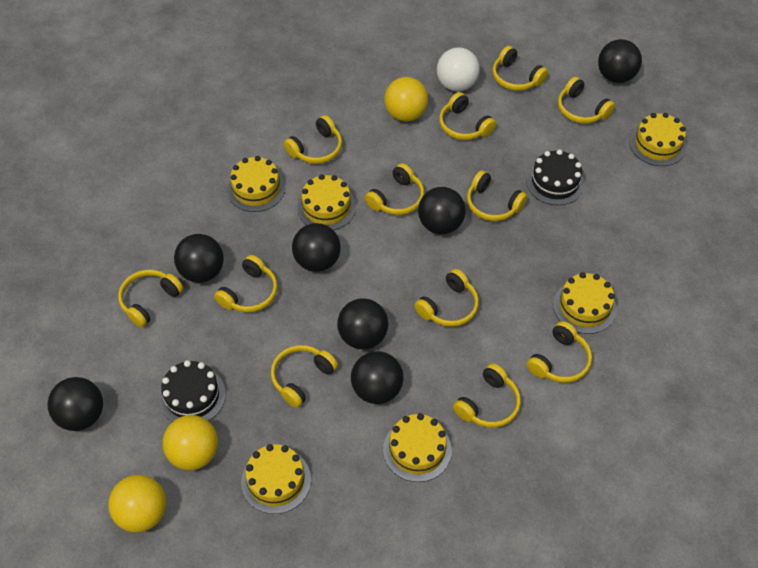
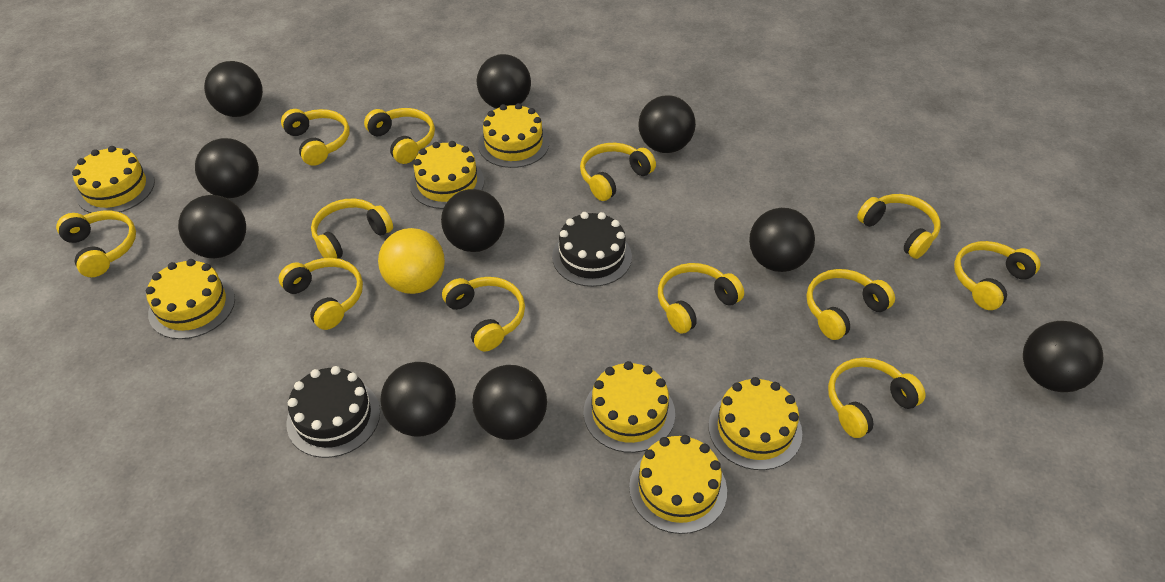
black ball: 7 -> 10
white ball: 1 -> 0
yellow ball: 3 -> 1
yellow cake: 6 -> 7

